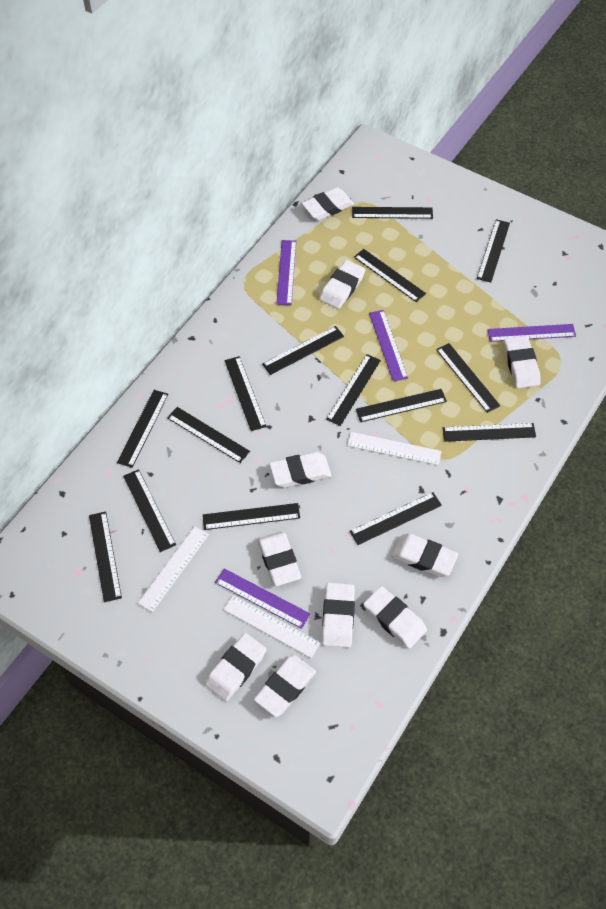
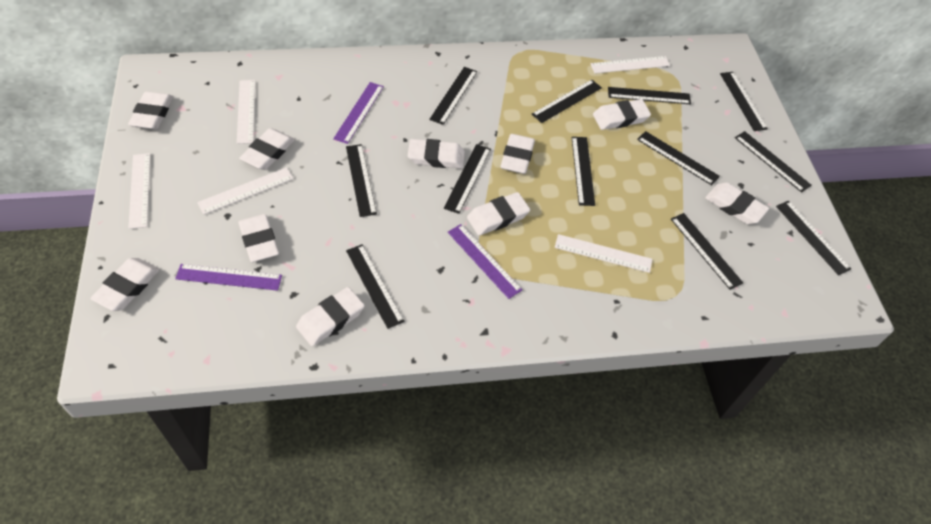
black ruler: 15 -> 12
purple ruler: 4 -> 3
white ruler: 3 -> 5

